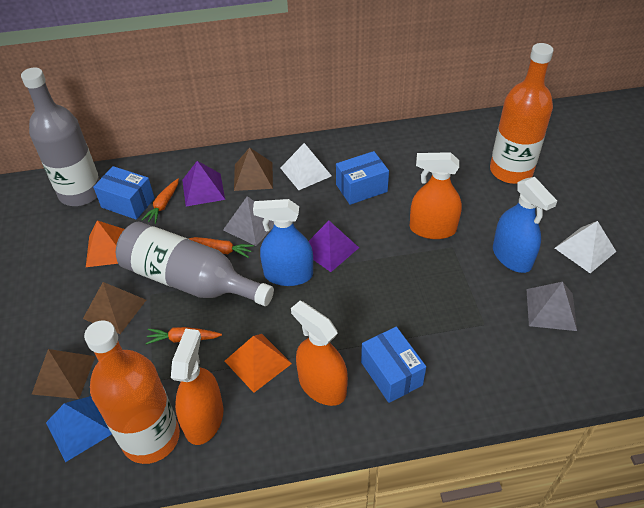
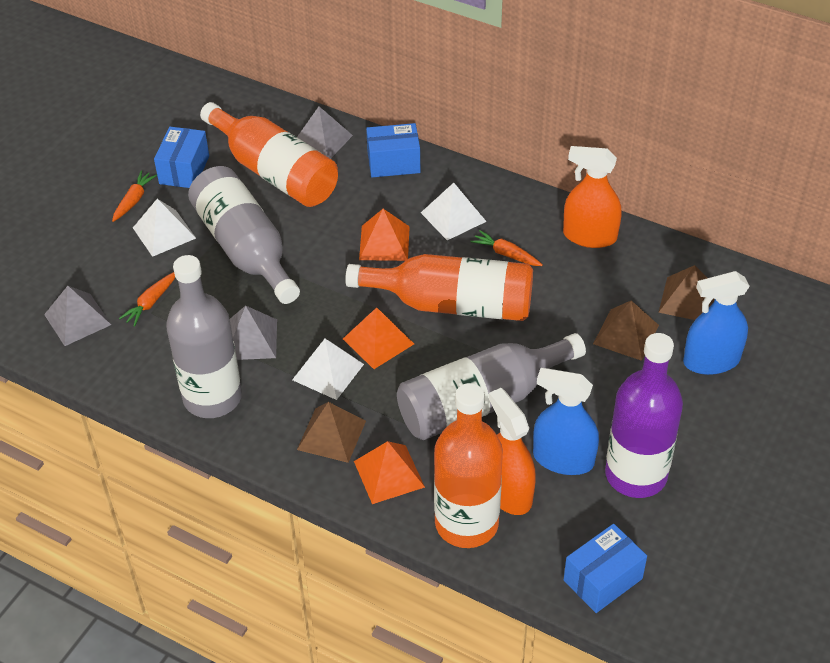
blue pyramid: 1 -> 0
grey bottle: 2 -> 3
grey pyramid: 2 -> 3
orange bottle: 2 -> 3
orange pyramid: 2 -> 3
orange spray bottle: 3 -> 2
purple bottle: 0 -> 1
purple pyramid: 2 -> 0
white pyramid: 2 -> 3

